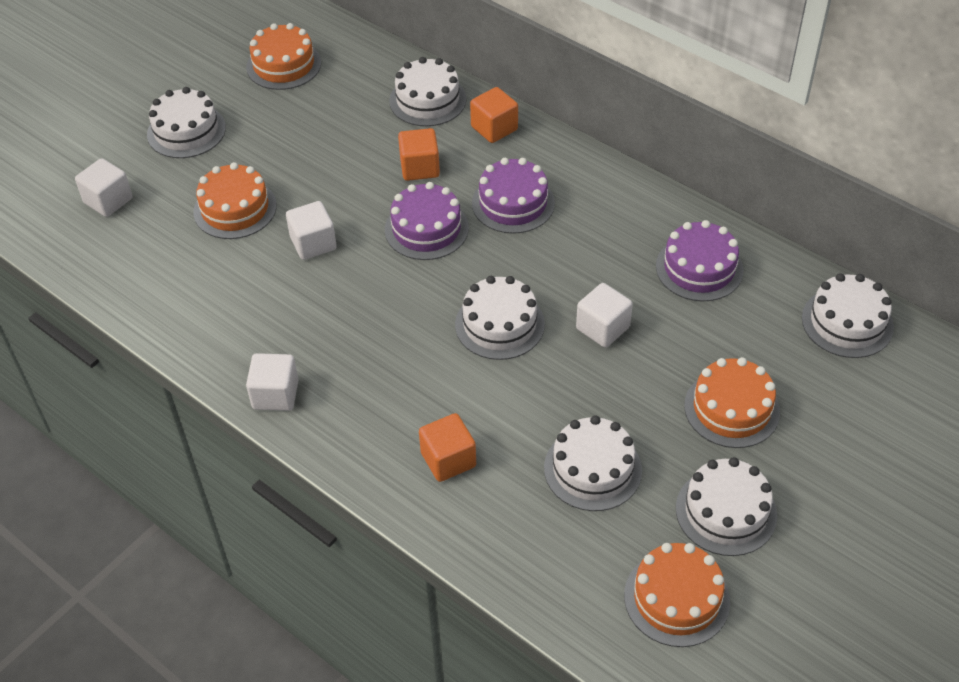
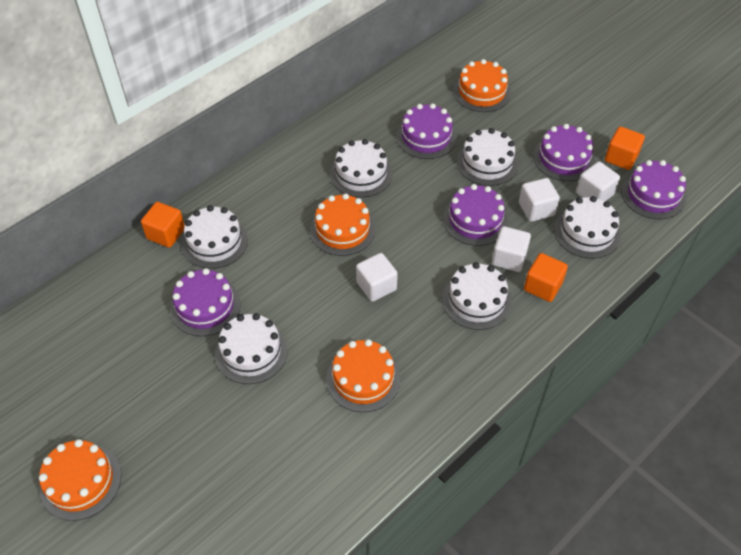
purple cake: 3 -> 5

